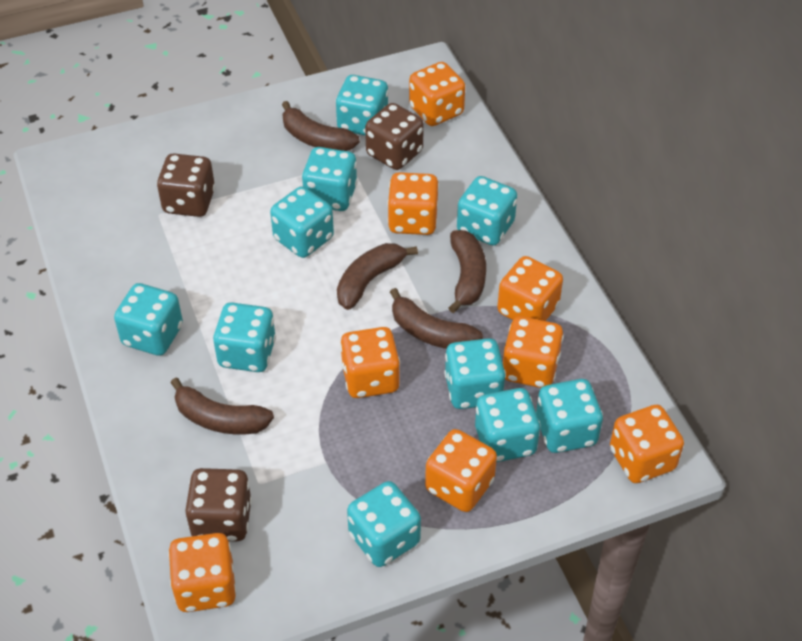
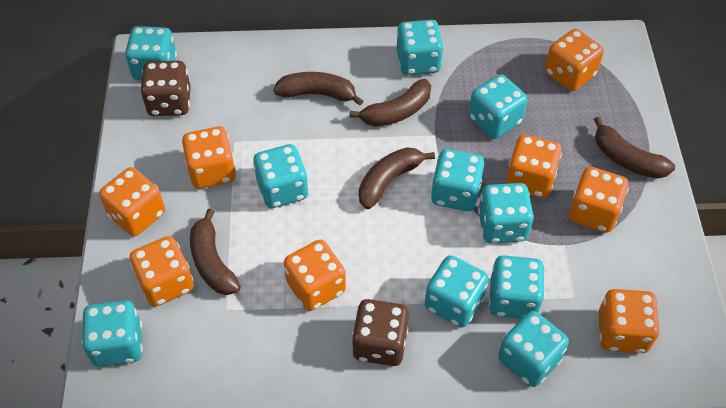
brown dice: 3 -> 2

